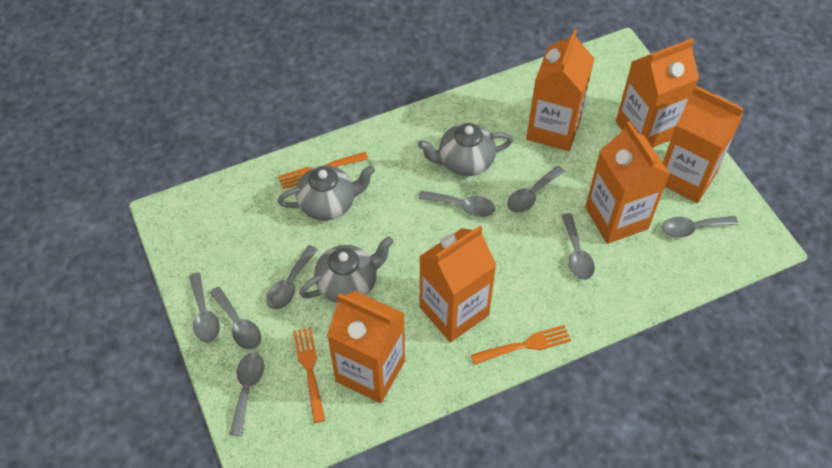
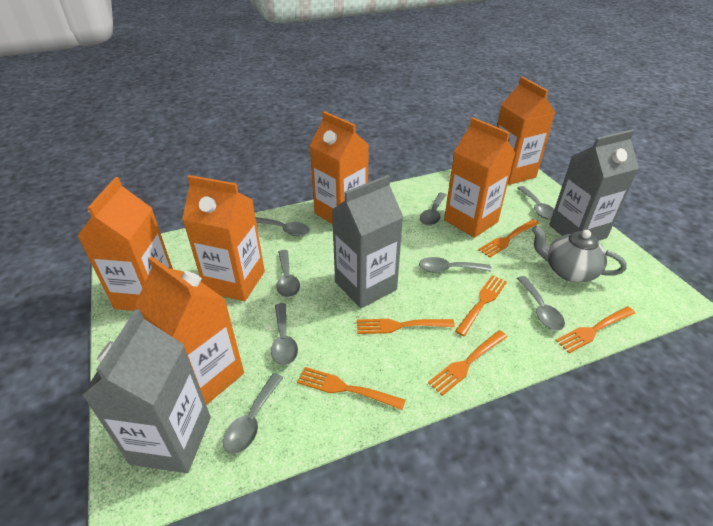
grey carton: 0 -> 3
grey teapot: 3 -> 1
orange fork: 3 -> 6

